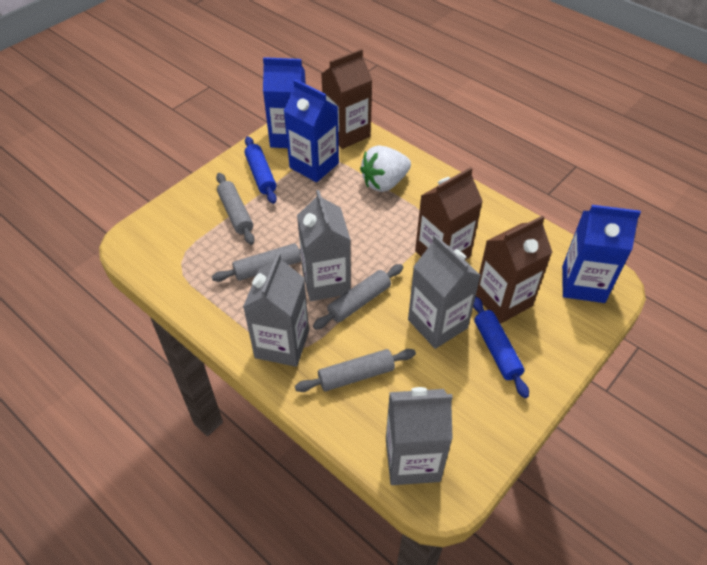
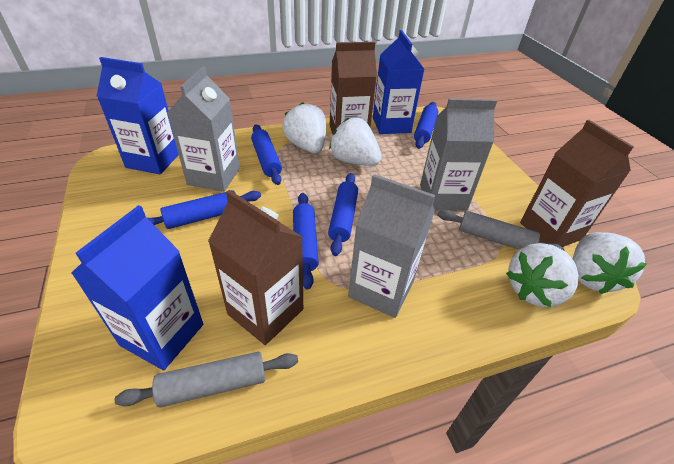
blue rolling pin: 2 -> 5
grey carton: 4 -> 3
grey rolling pin: 4 -> 2
white strawberry: 1 -> 4

